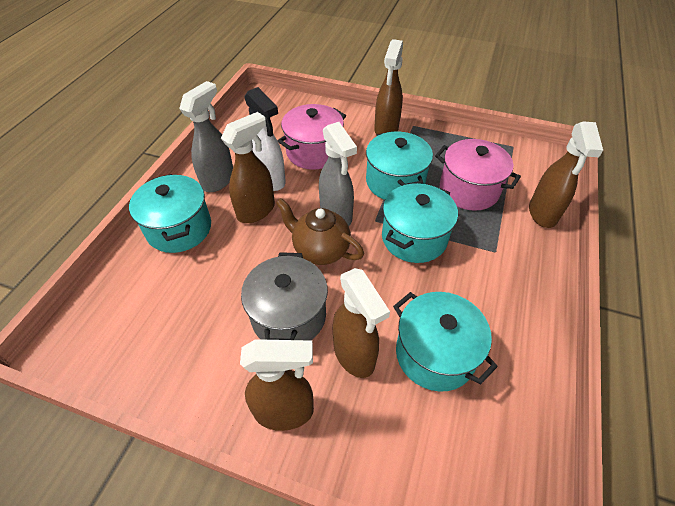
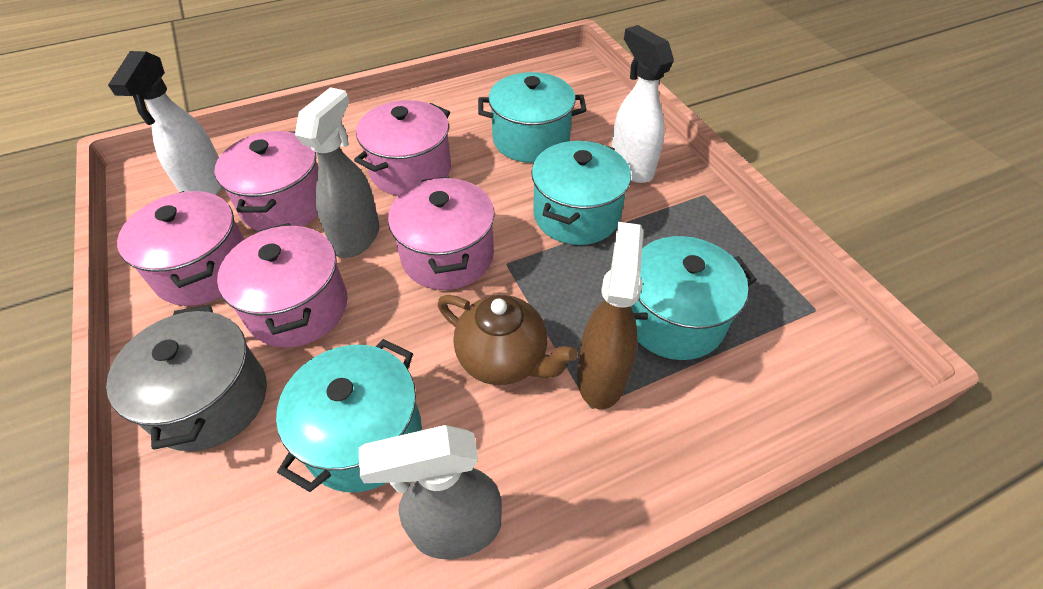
brown spray bottle: 5 -> 1
pink pot: 2 -> 5
white spray bottle: 1 -> 2

